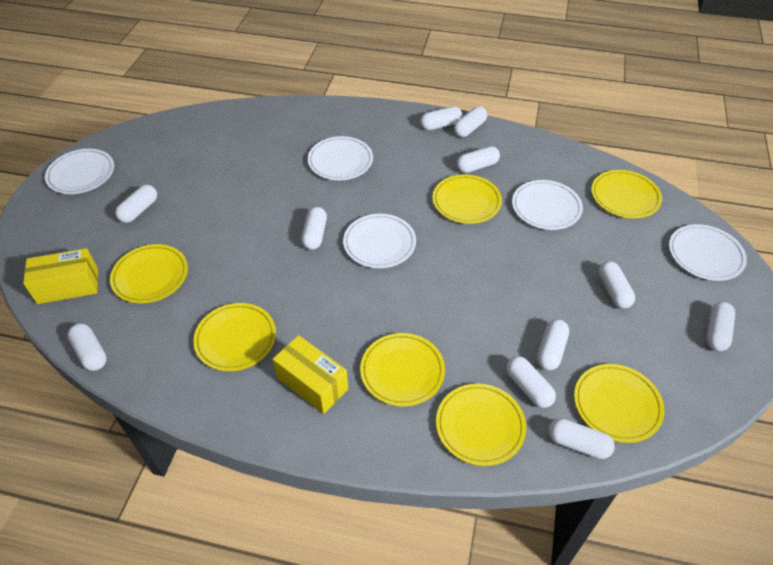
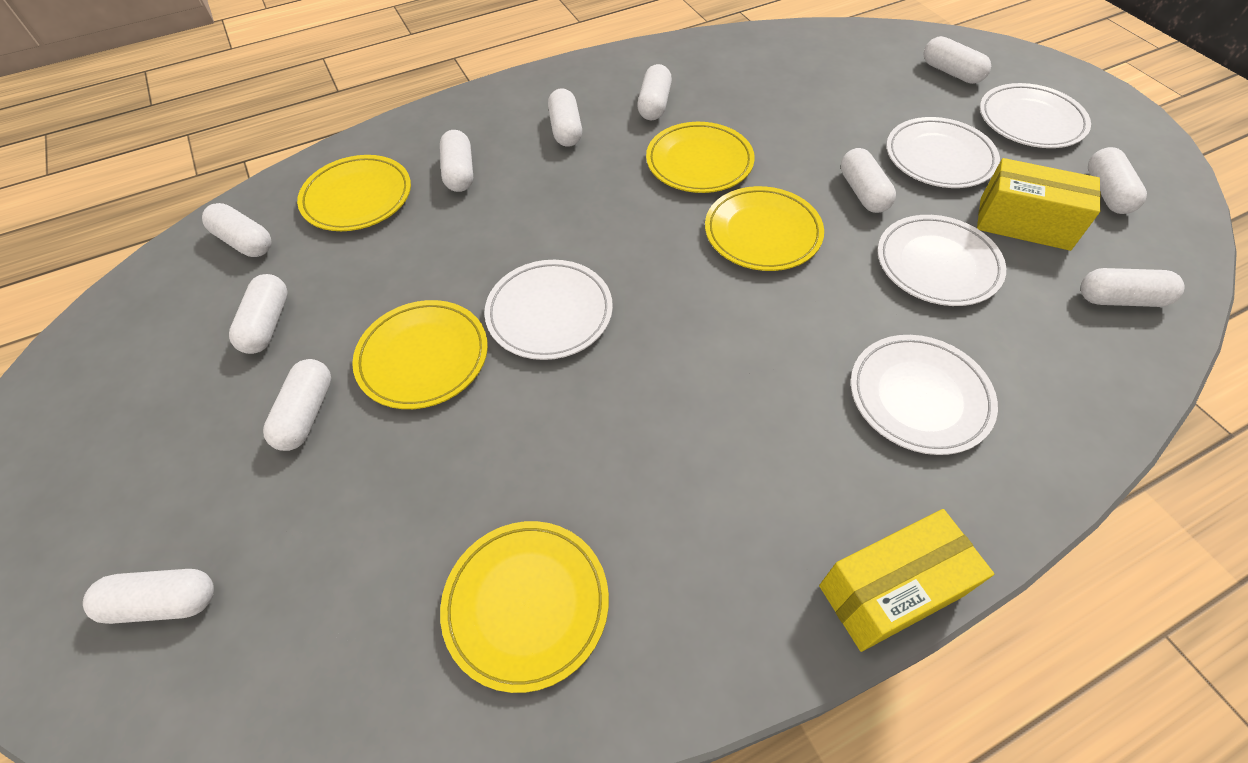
yellow plate: 7 -> 5

